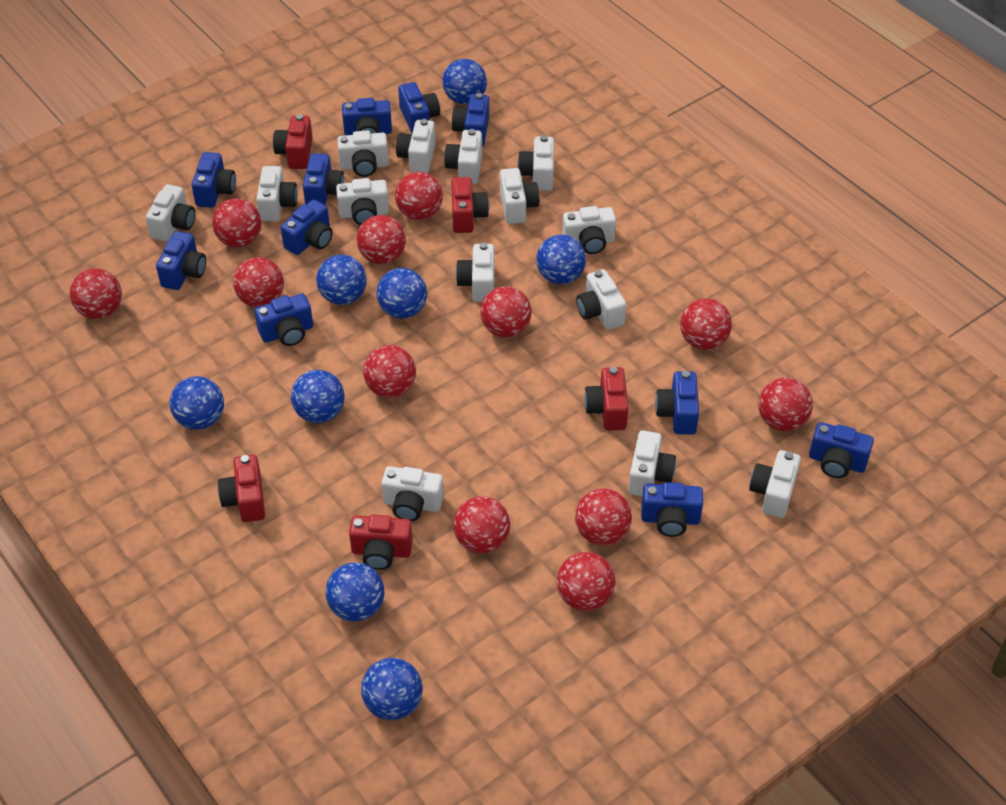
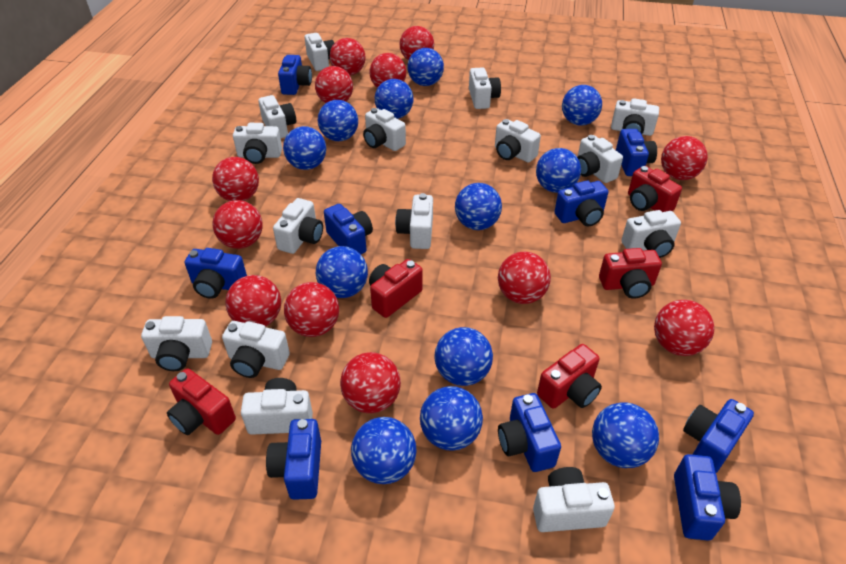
blue ball: 8 -> 12
blue camera: 11 -> 9
white camera: 14 -> 15

